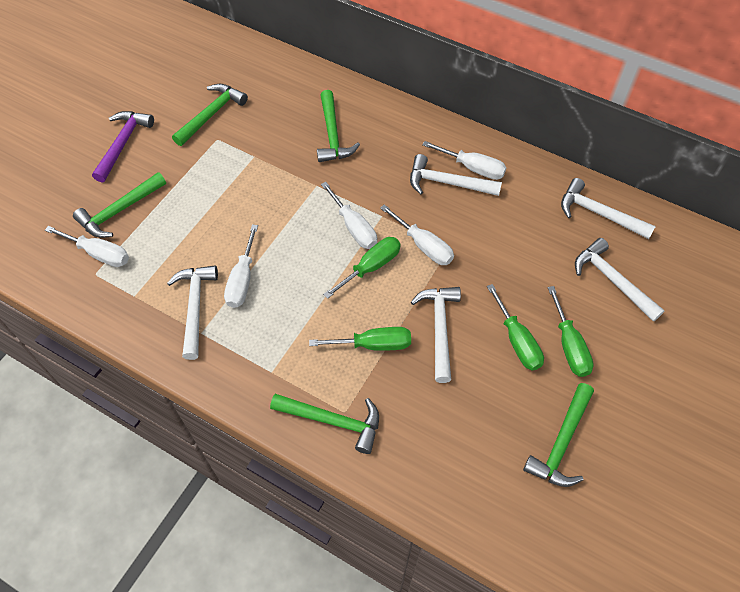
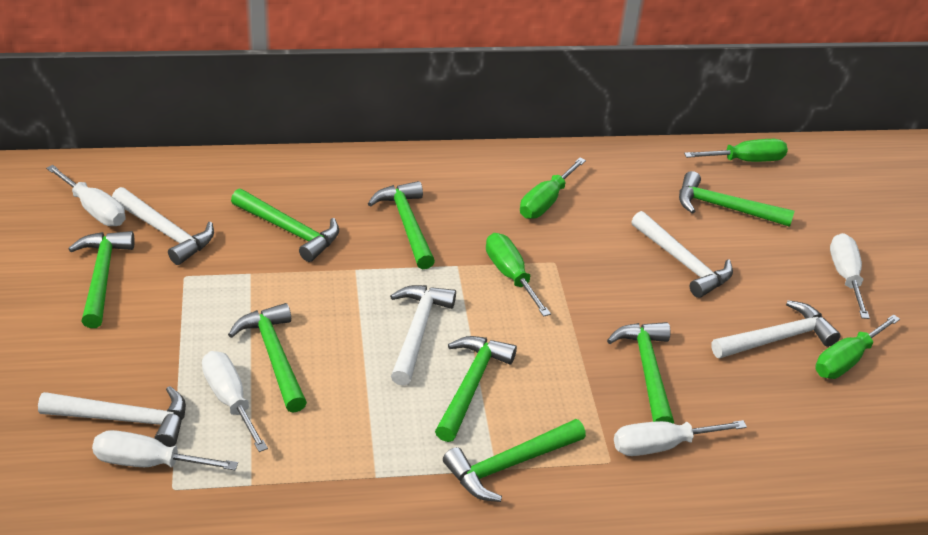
green hammer: 5 -> 8
purple hammer: 1 -> 0

